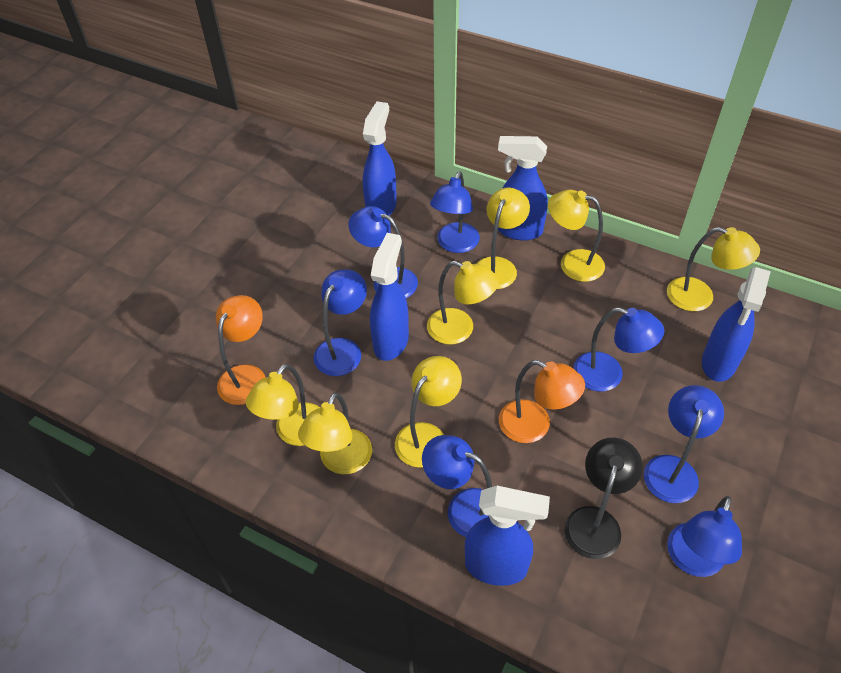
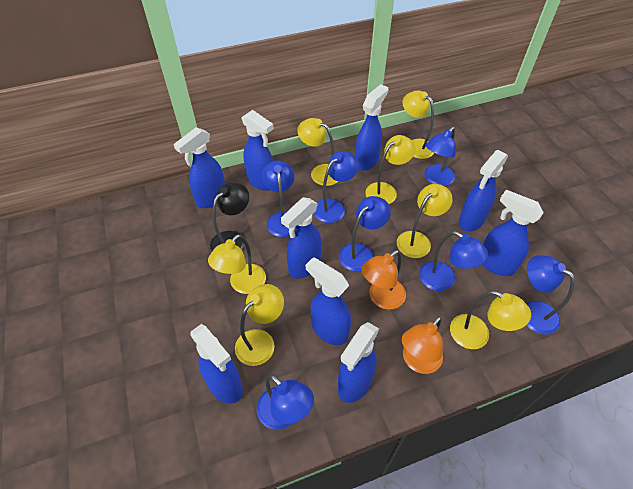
blue spray bottle: 5 -> 9

